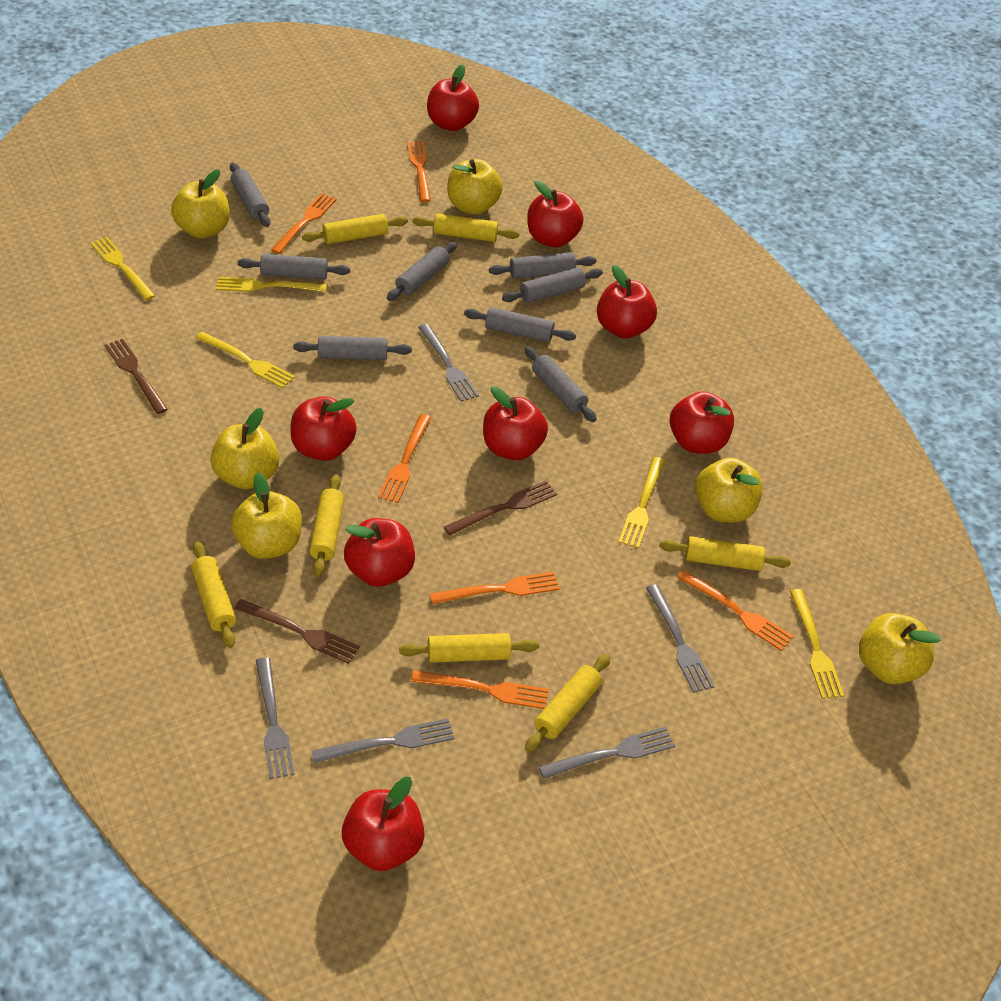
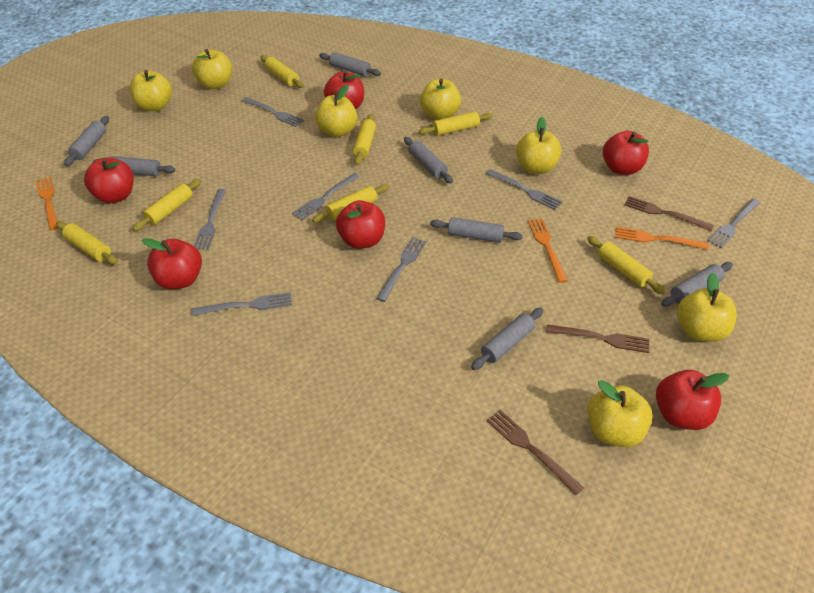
grey fork: 5 -> 7
grey rolling pin: 8 -> 7
orange fork: 6 -> 3
red apple: 8 -> 6
yellow apple: 6 -> 7
yellow fork: 5 -> 0

